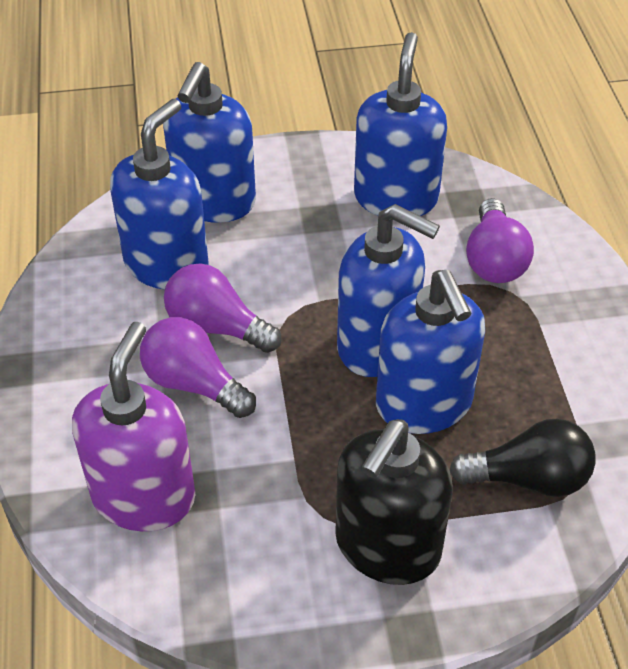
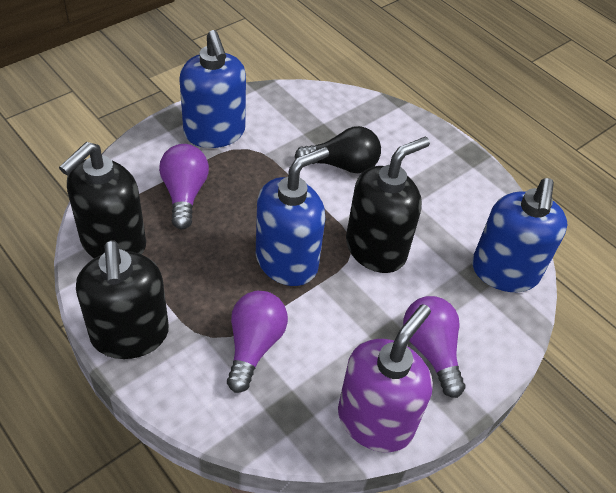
black soap dispenser: 1 -> 3
blue soap dispenser: 5 -> 3

